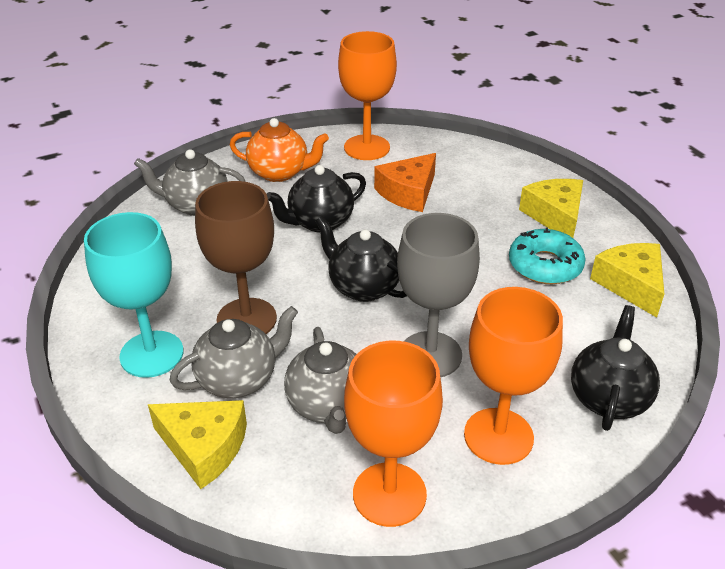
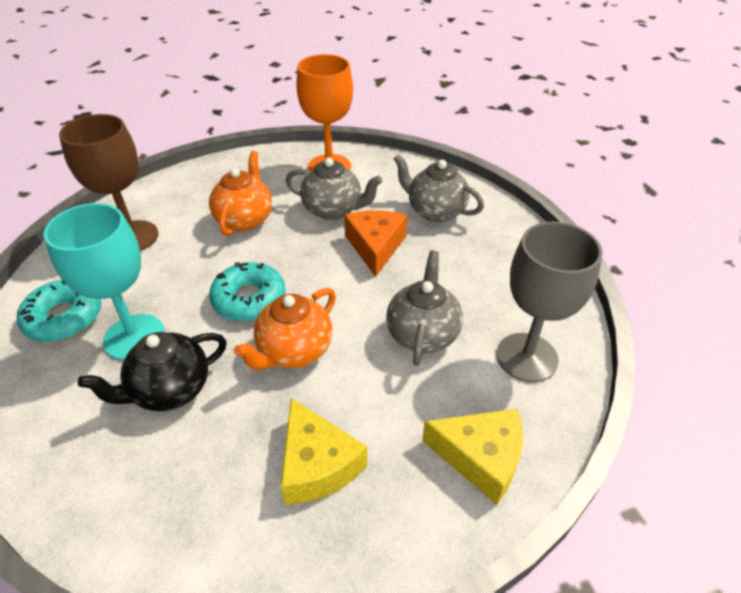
black teapot: 3 -> 1
orange goblet: 3 -> 1
orange teapot: 1 -> 2
turquoise donut: 1 -> 2
yellow cheese: 3 -> 2

